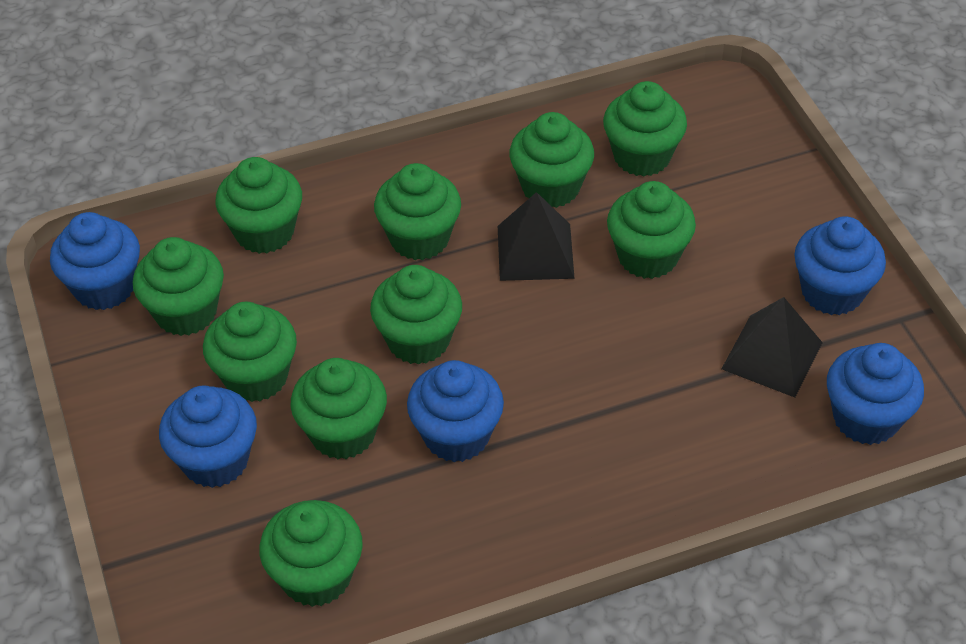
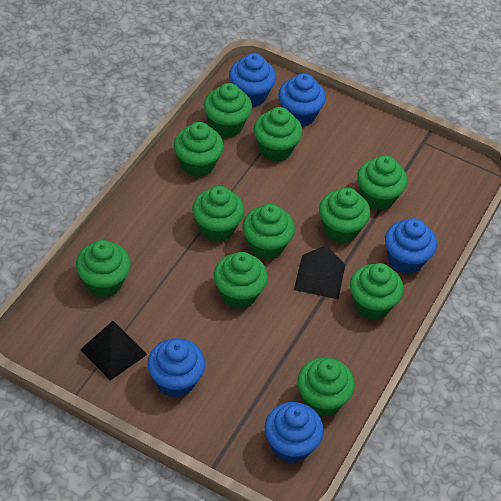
green cupcake: 10 -> 11

